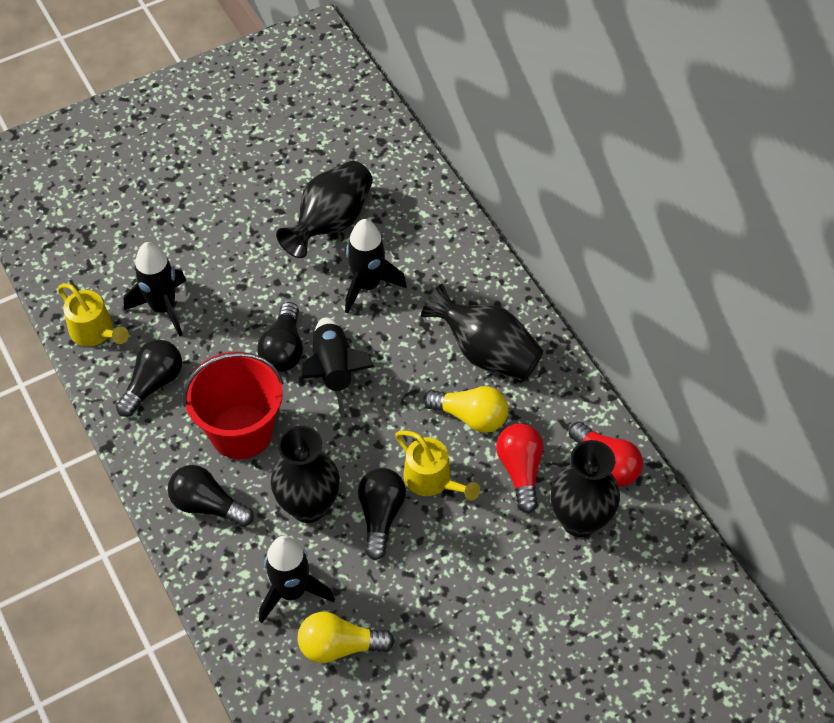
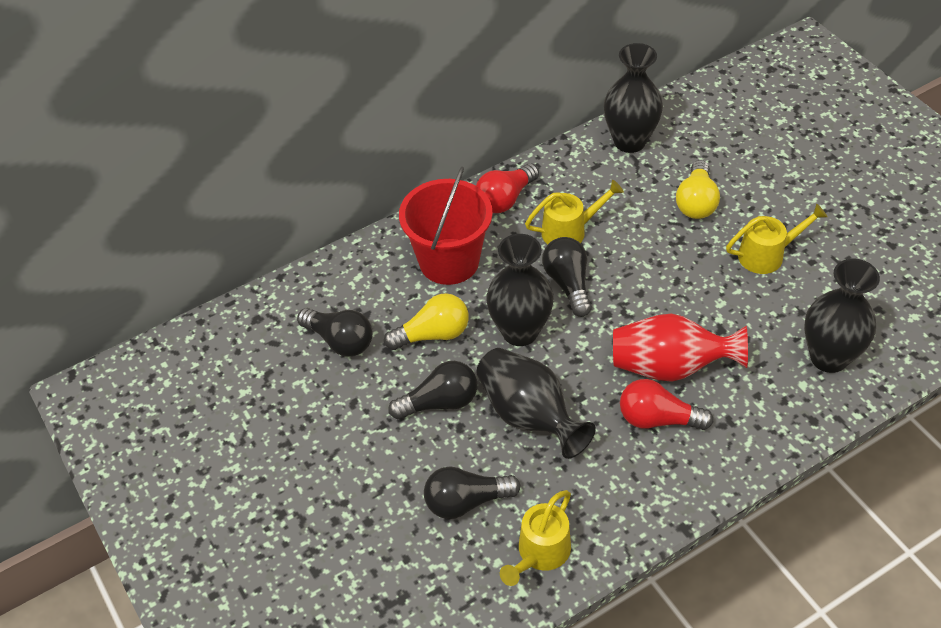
black rocket: 4 -> 0
red vase: 0 -> 1
yellow watering can: 2 -> 3

